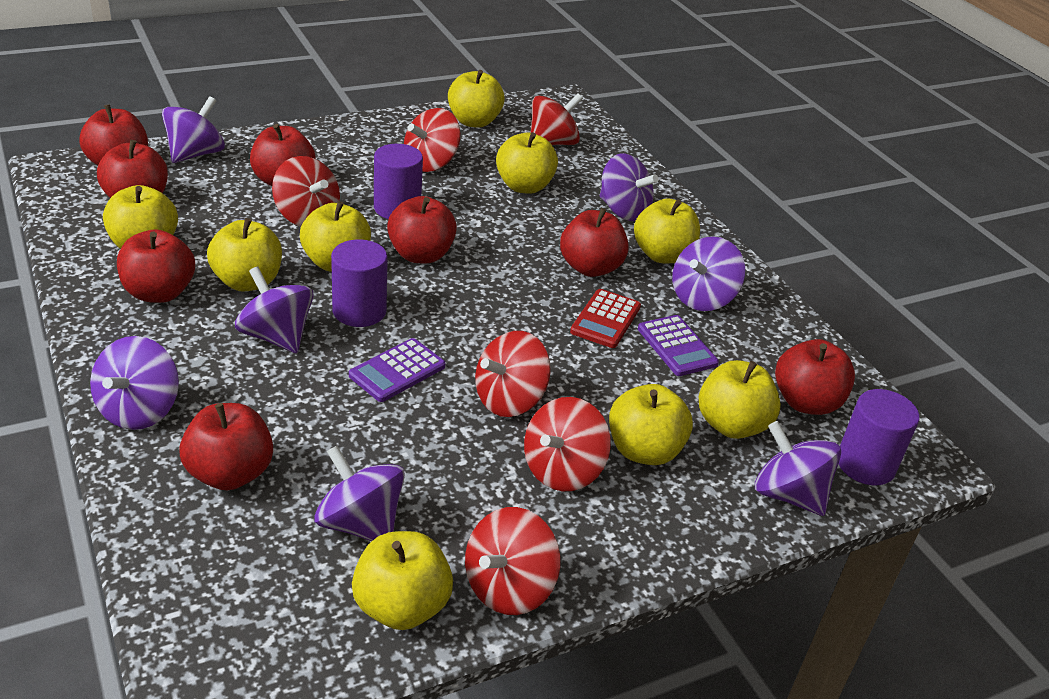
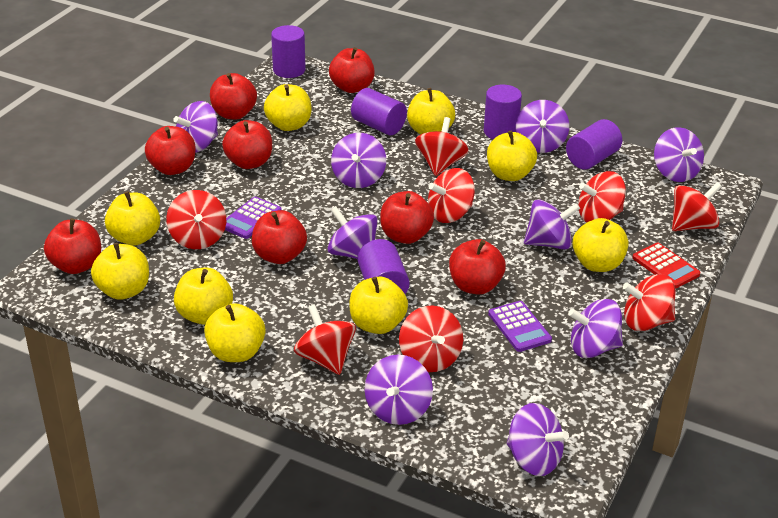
purple cylinder: 3 -> 5
purple spinning top: 7 -> 9
red spinning top: 6 -> 8

